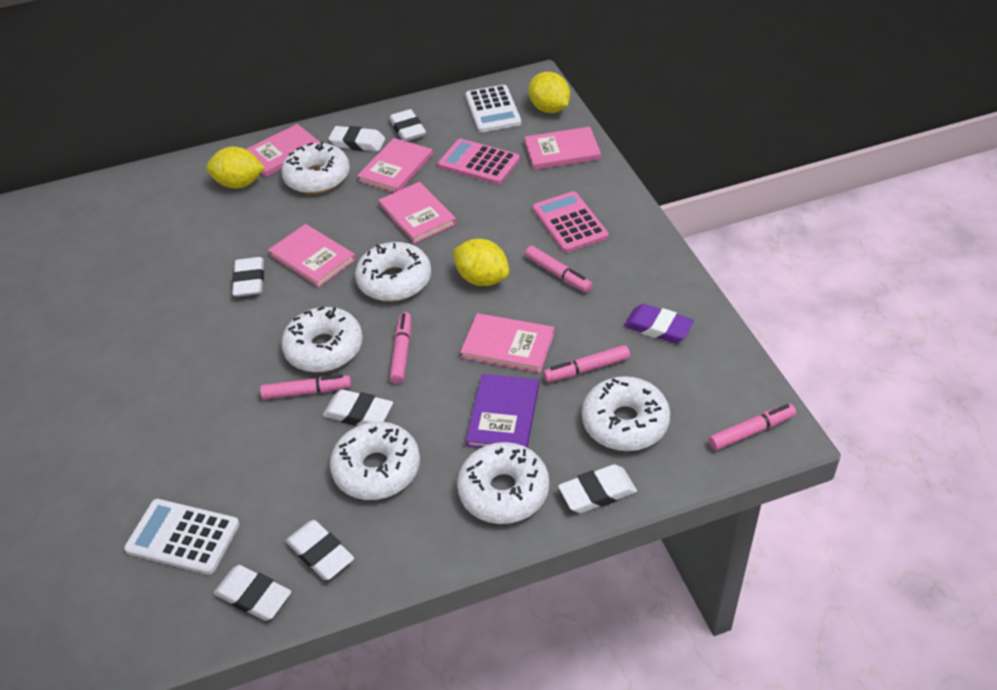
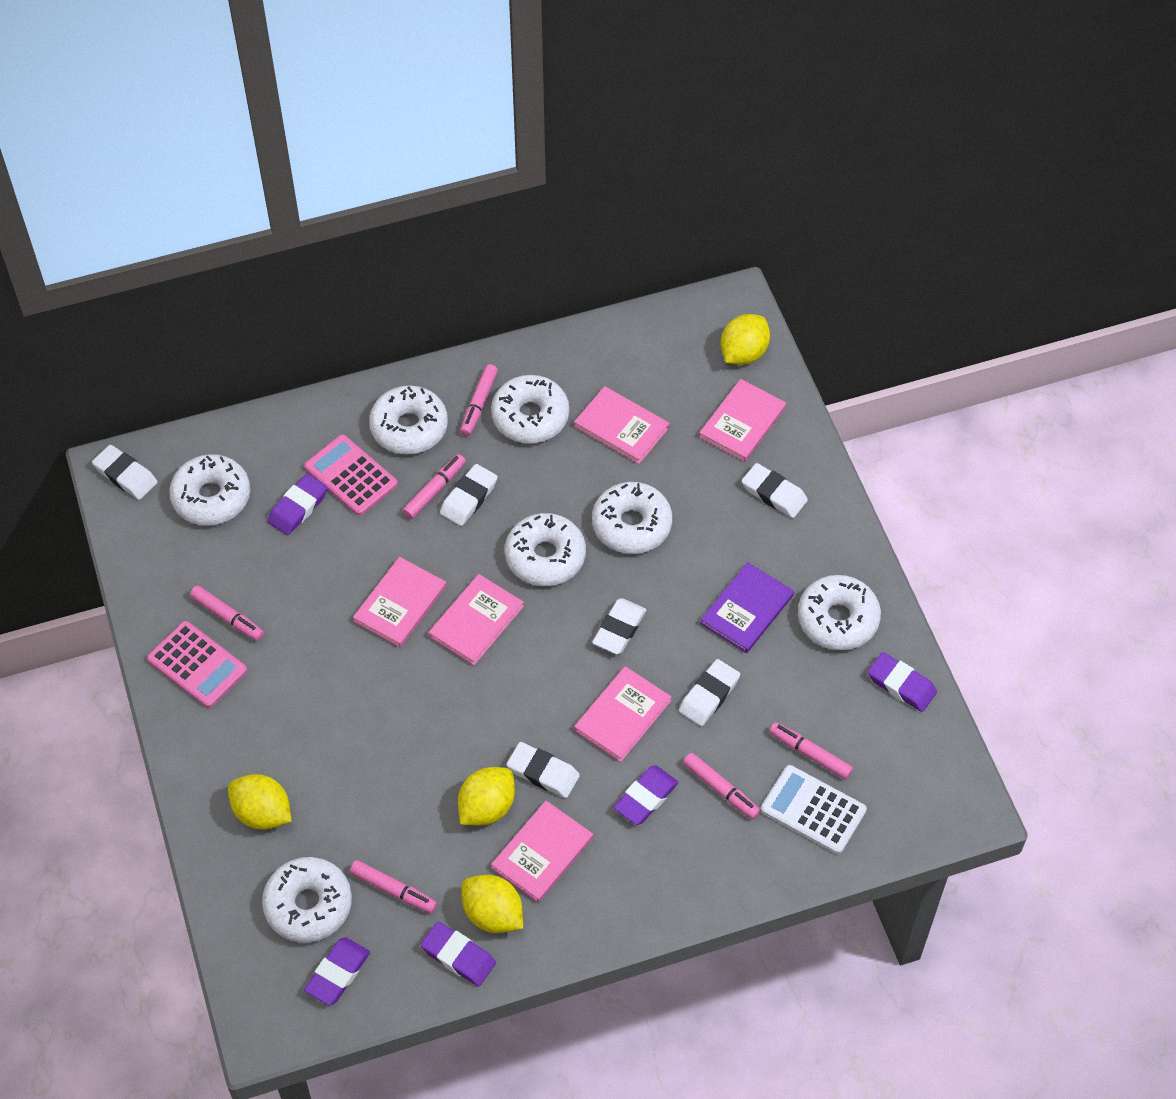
pink marker: 5 -> 6
purple eraser: 1 -> 5
white calculator: 2 -> 1
white donut: 6 -> 7
white eraser: 7 -> 6
yellow lemon: 3 -> 4

